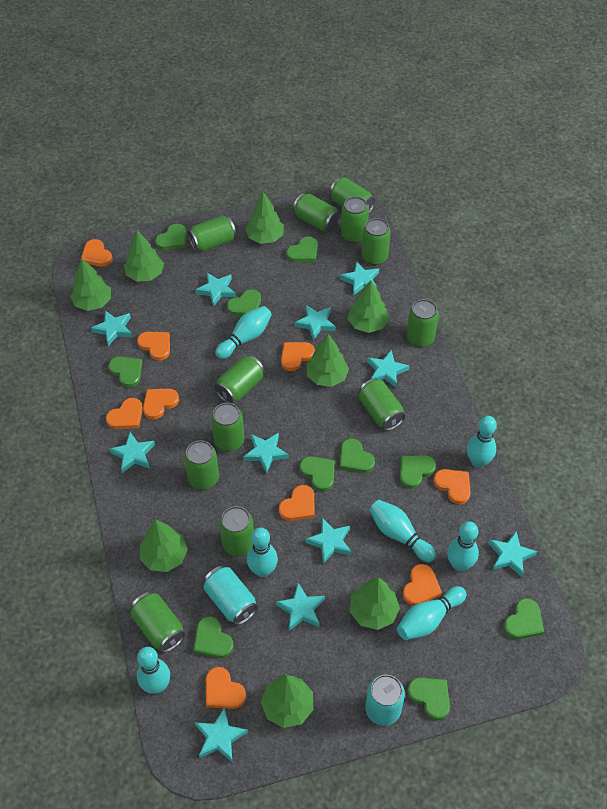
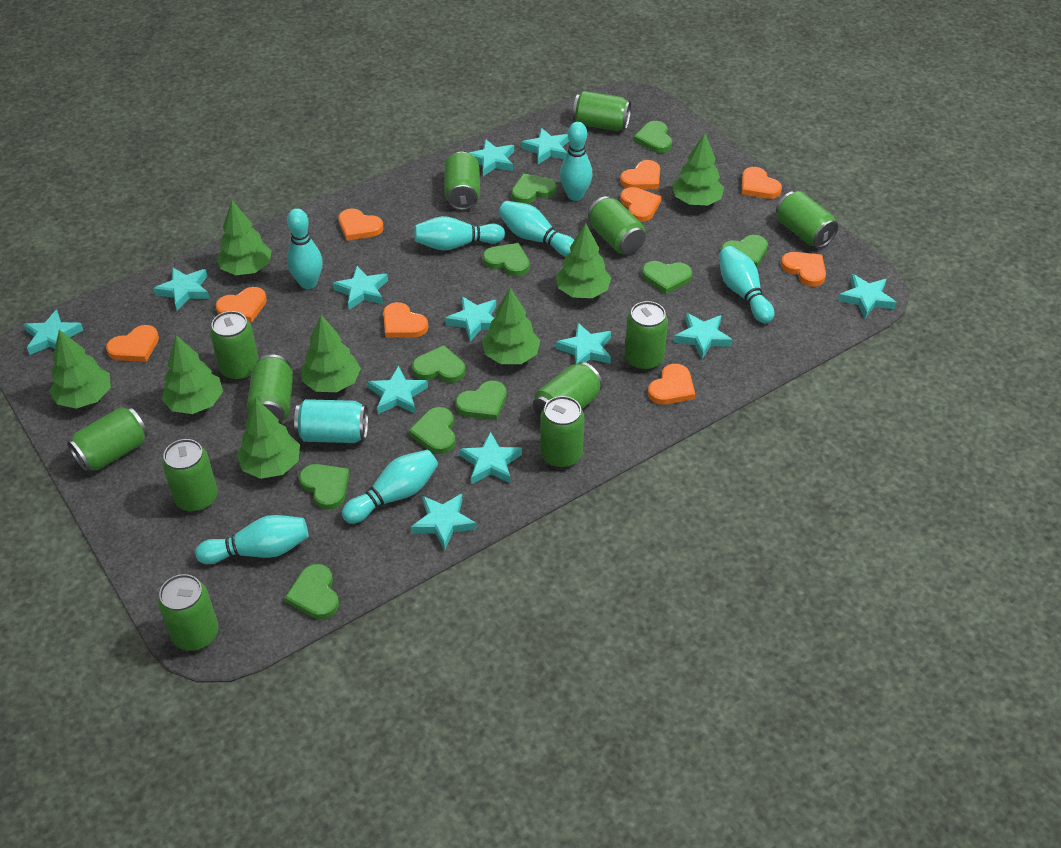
turquoise can: 2 -> 1
turquoise star: 11 -> 12

